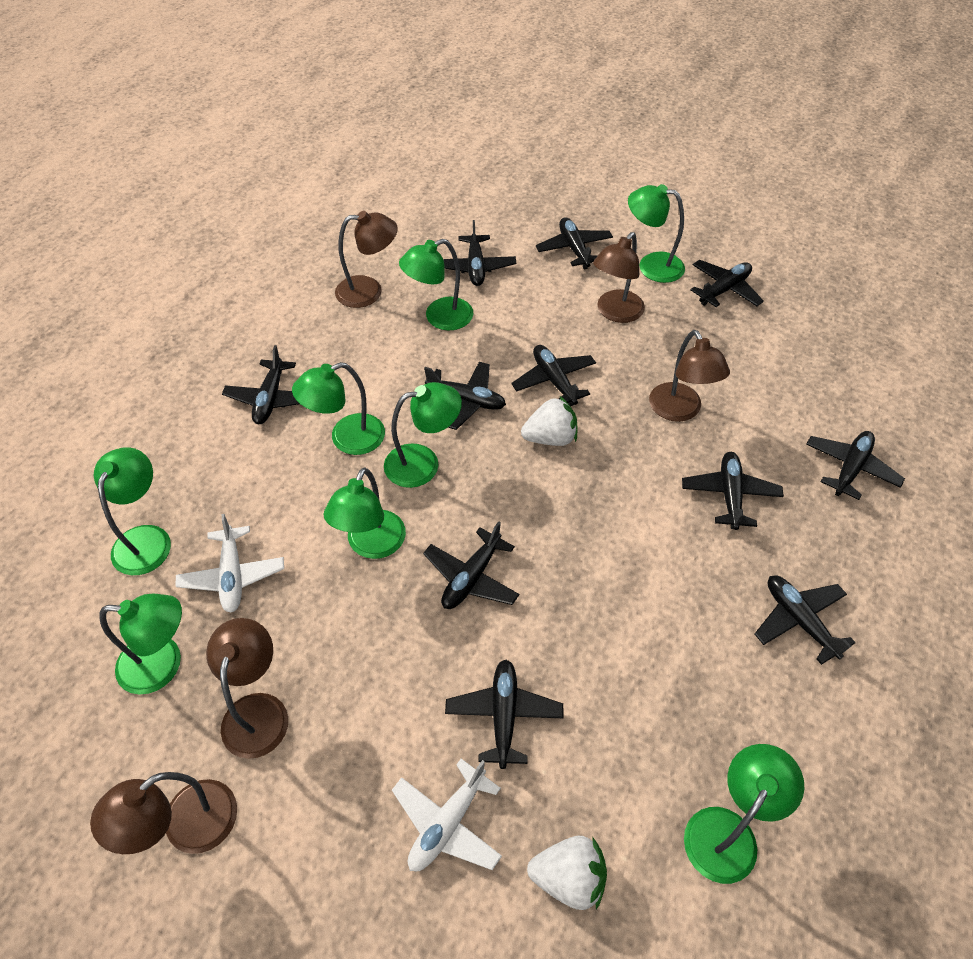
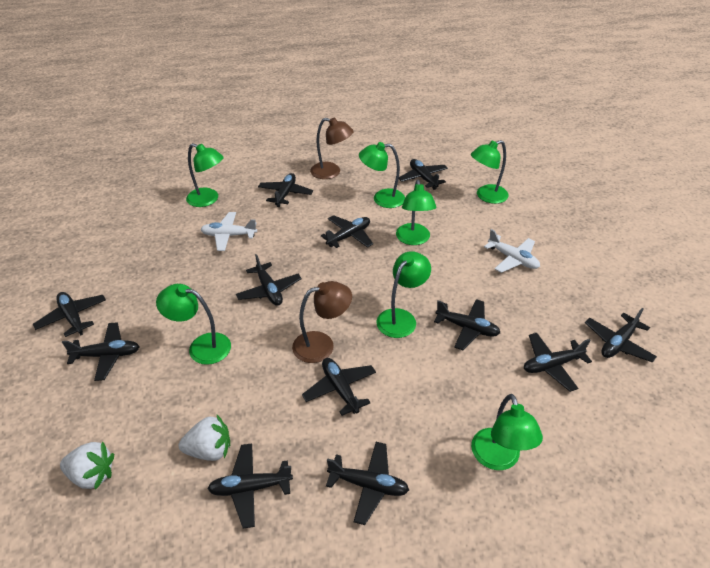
black plane: 11 -> 12
brown lamp: 5 -> 2
green lamp: 8 -> 7

